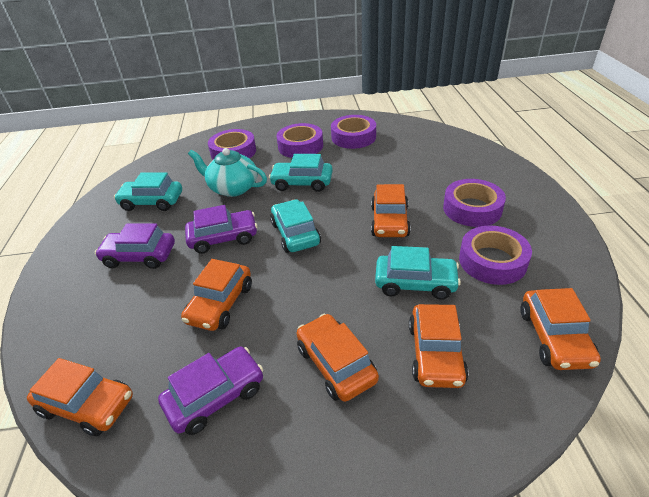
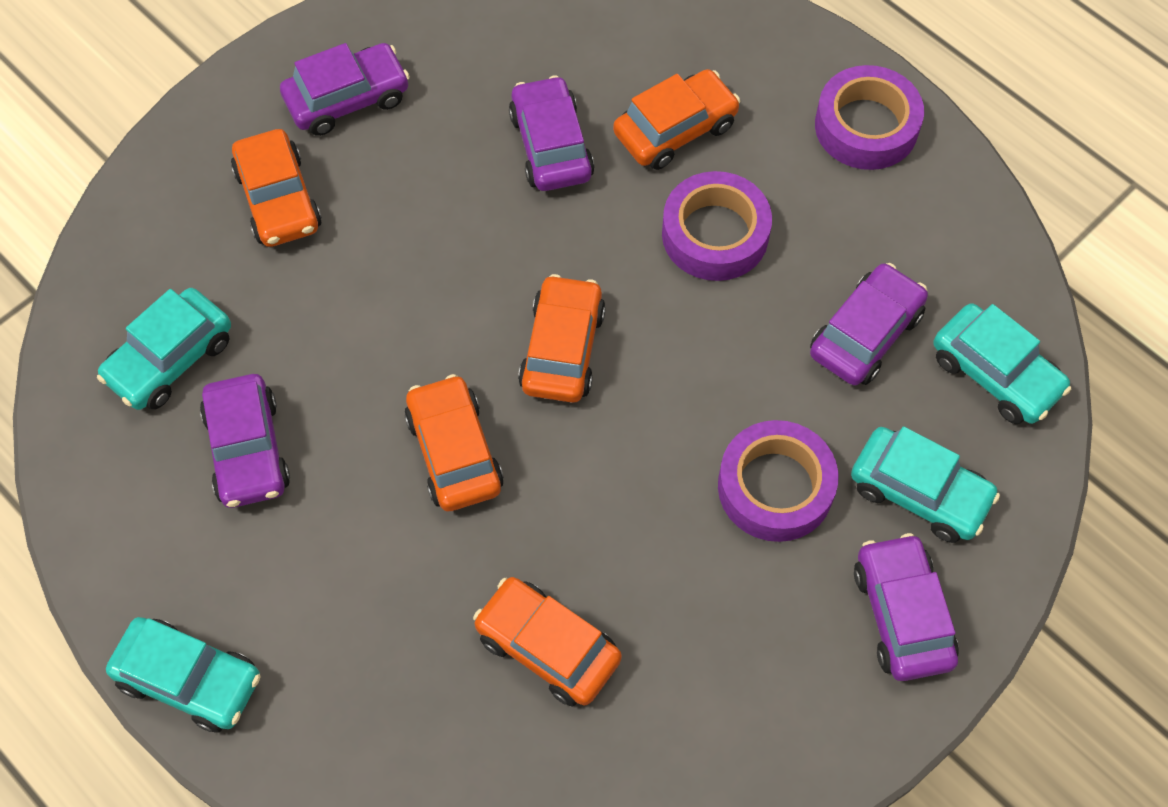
orange car: 6 -> 5
purple car: 3 -> 5
purple tape: 5 -> 3
turquoise teapot: 1 -> 0

